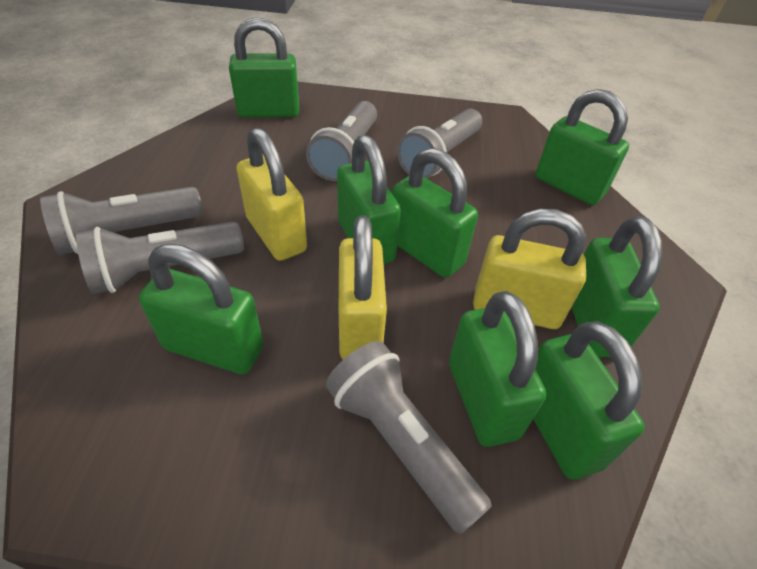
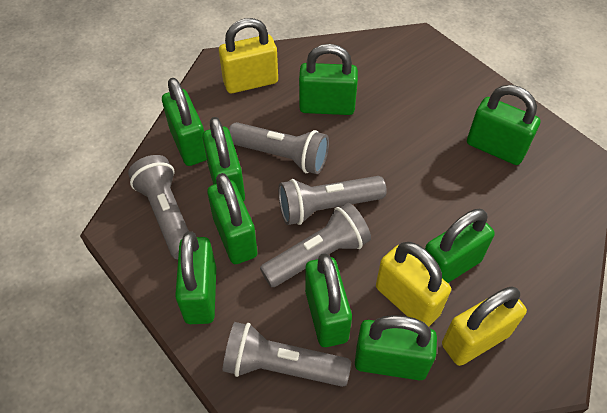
green padlock: 8 -> 9

